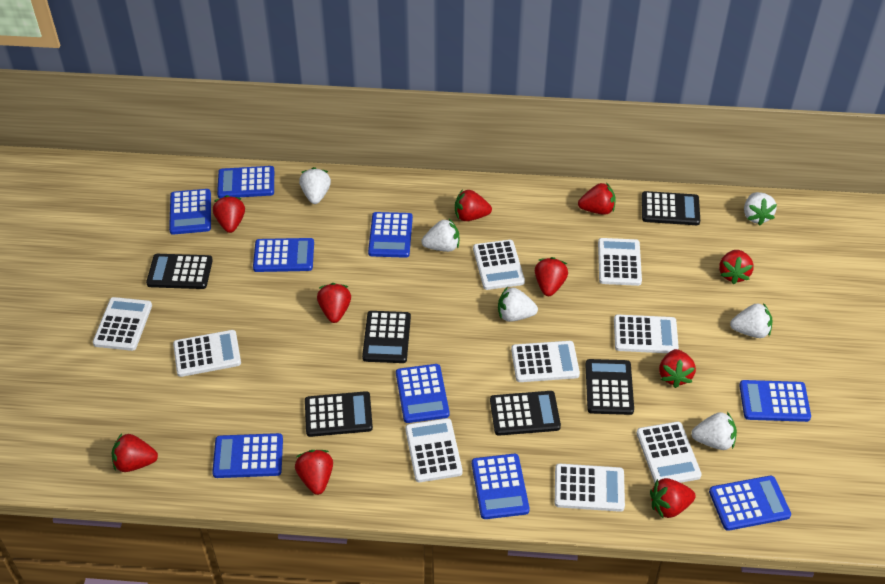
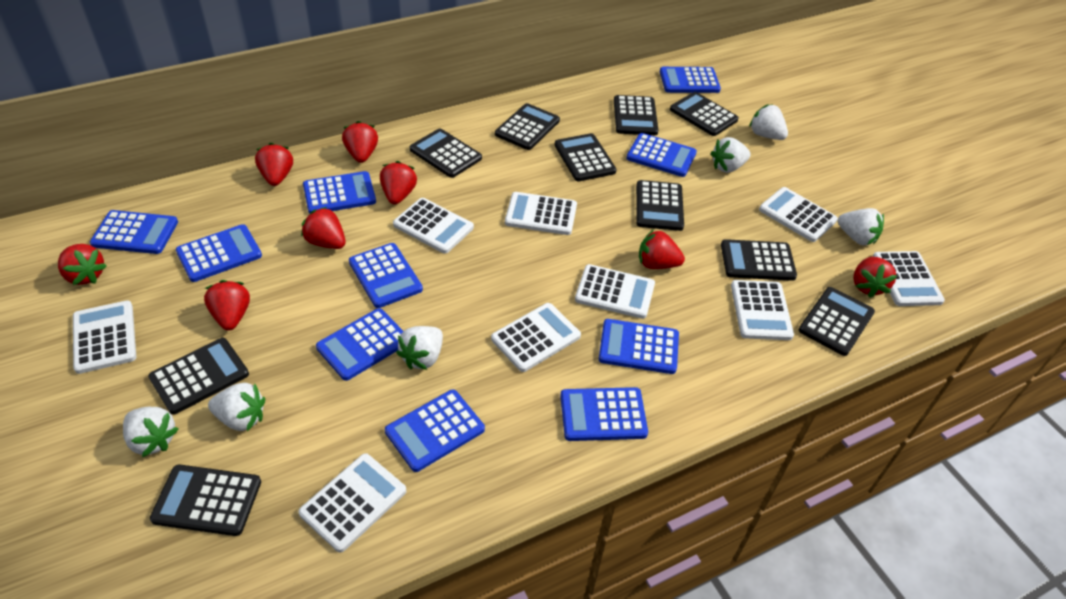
black calculator: 6 -> 10
blue calculator: 9 -> 10
red strawberry: 10 -> 8

